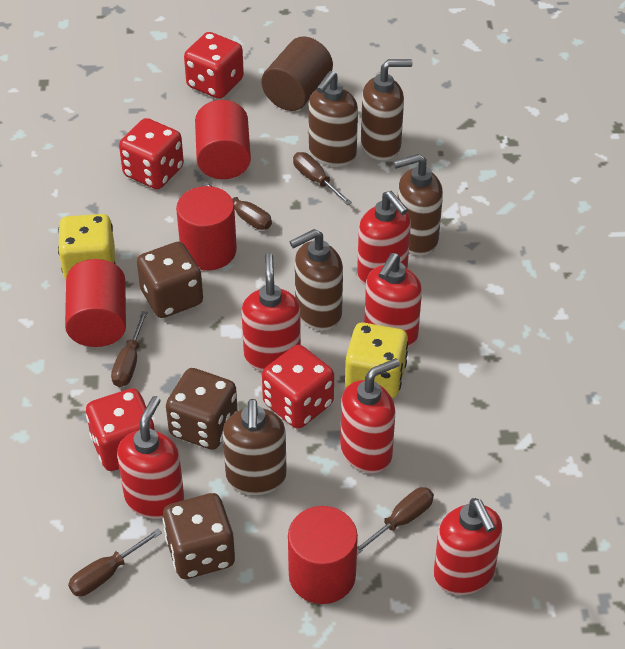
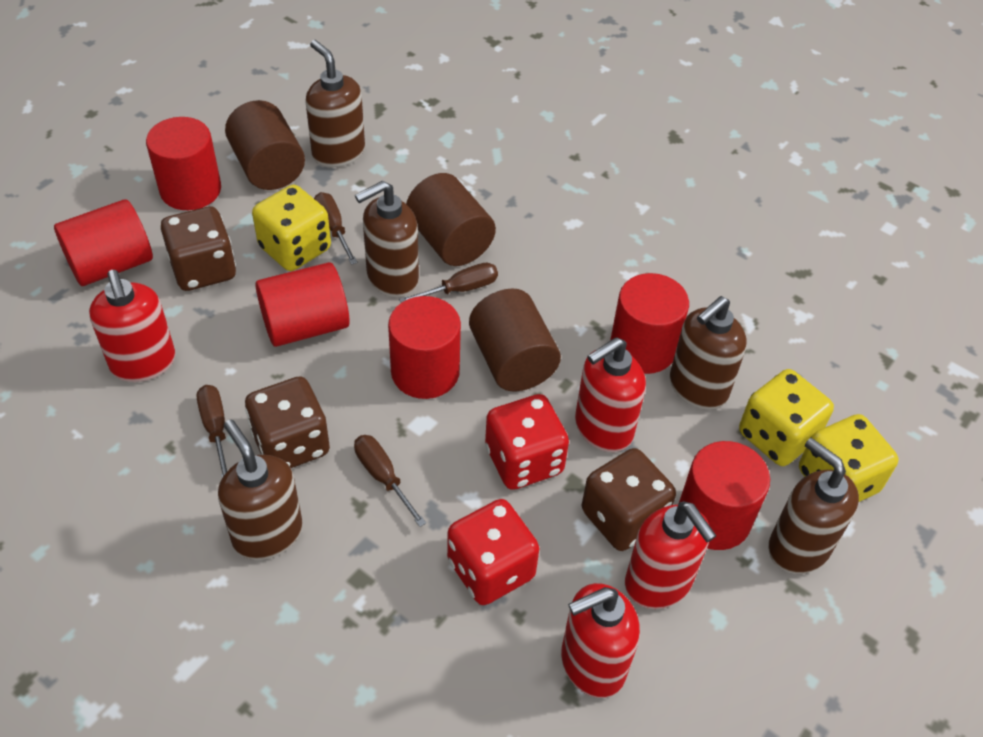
brown cylinder: 1 -> 3
brown screwdriver: 5 -> 4
red cylinder: 4 -> 6
red dice: 4 -> 2
red soap dispenser: 6 -> 4
yellow dice: 2 -> 3

